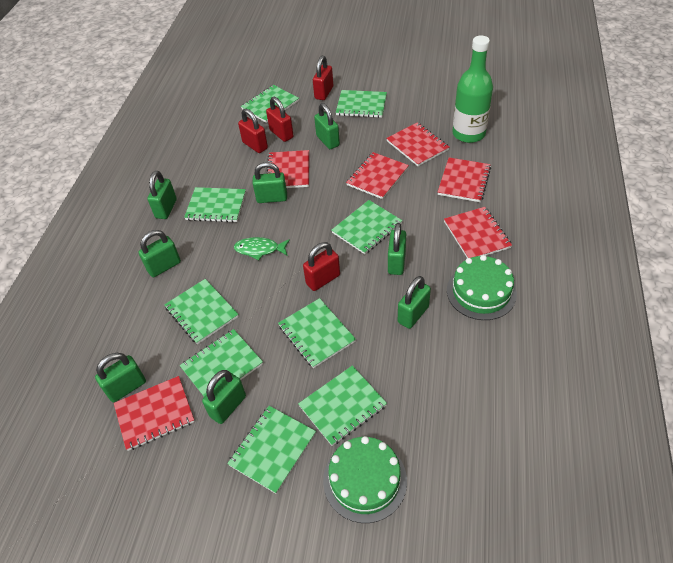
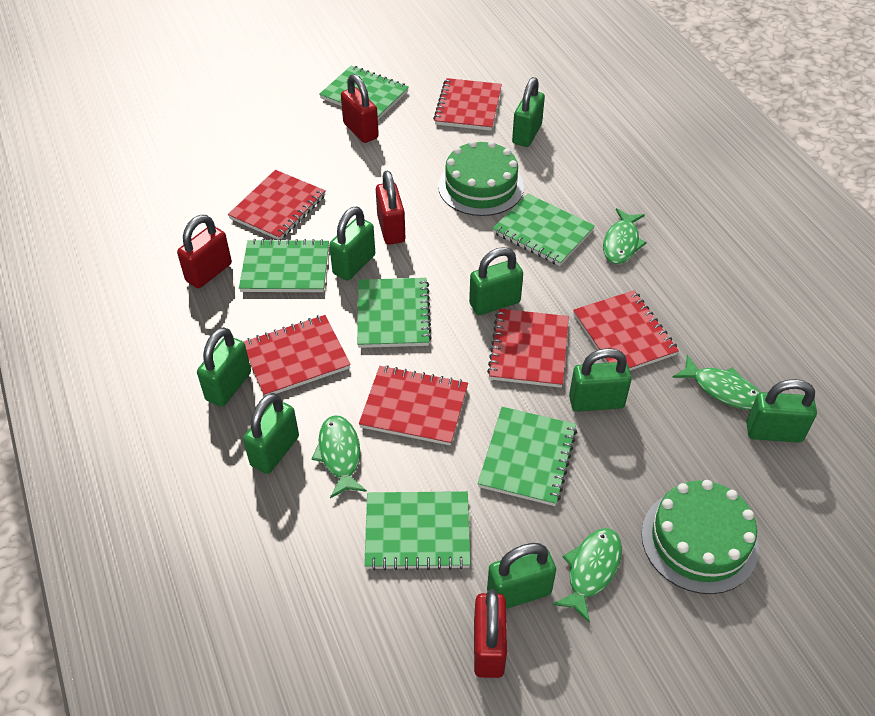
green bottle: 1 -> 0
green fish: 1 -> 4
green notebook: 9 -> 6

